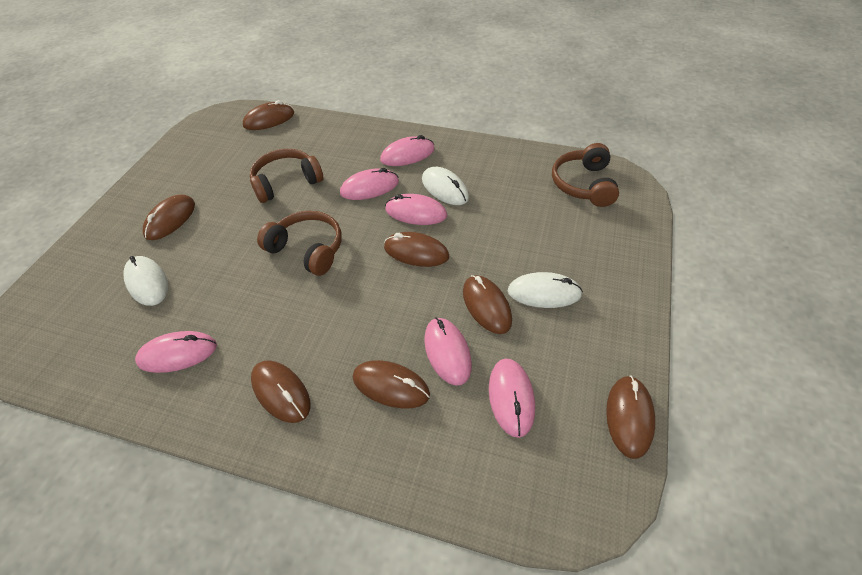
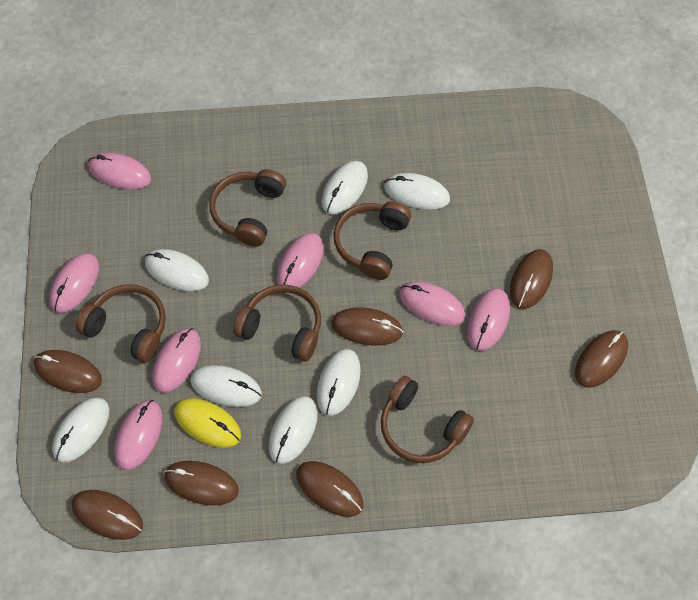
brown headphones: 3 -> 5
pink mouse: 6 -> 7
white mouse: 3 -> 7
yellow mouse: 0 -> 1

